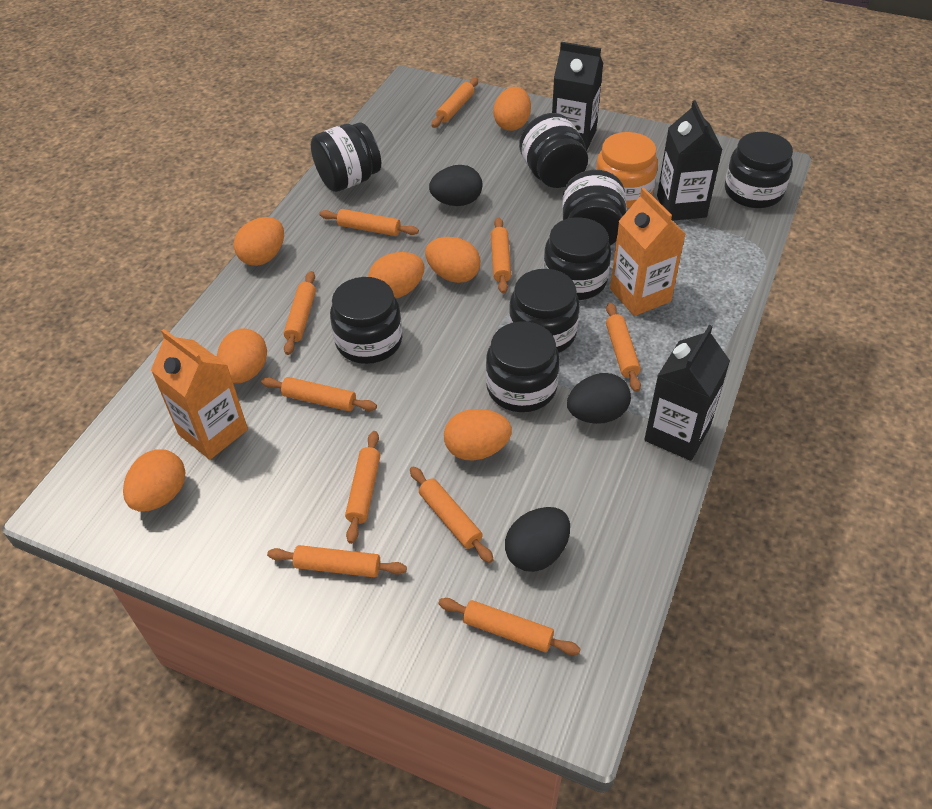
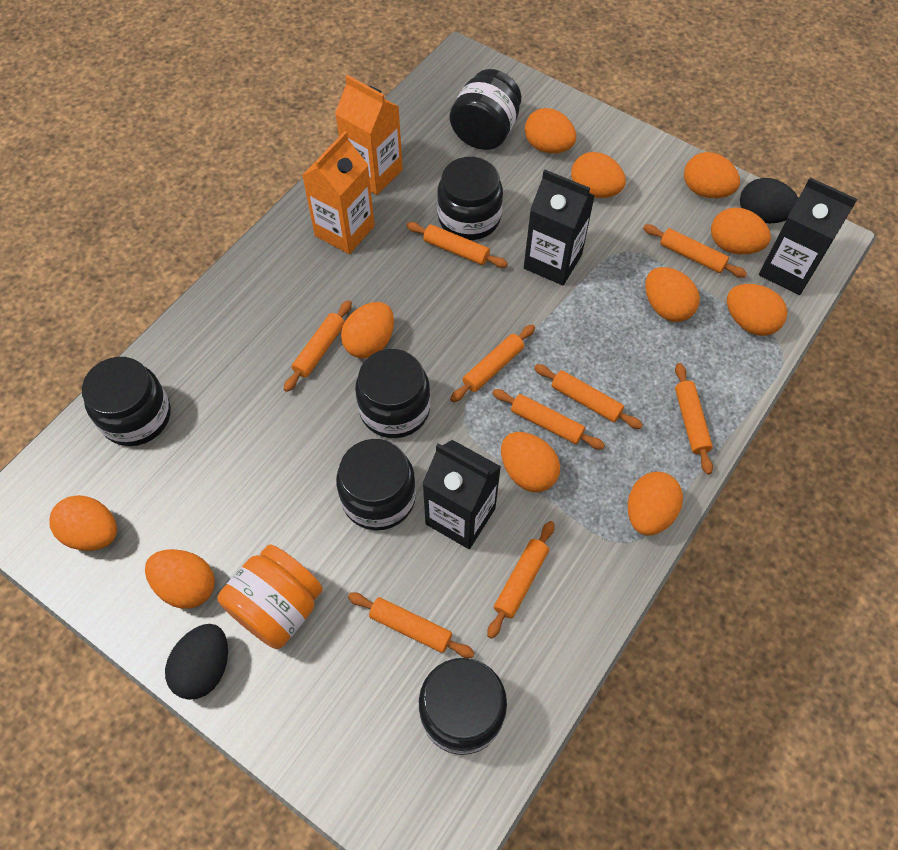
black egg: 3 -> 2
black jar: 8 -> 6
orange egg: 7 -> 11
orange rolling pin: 10 -> 9

